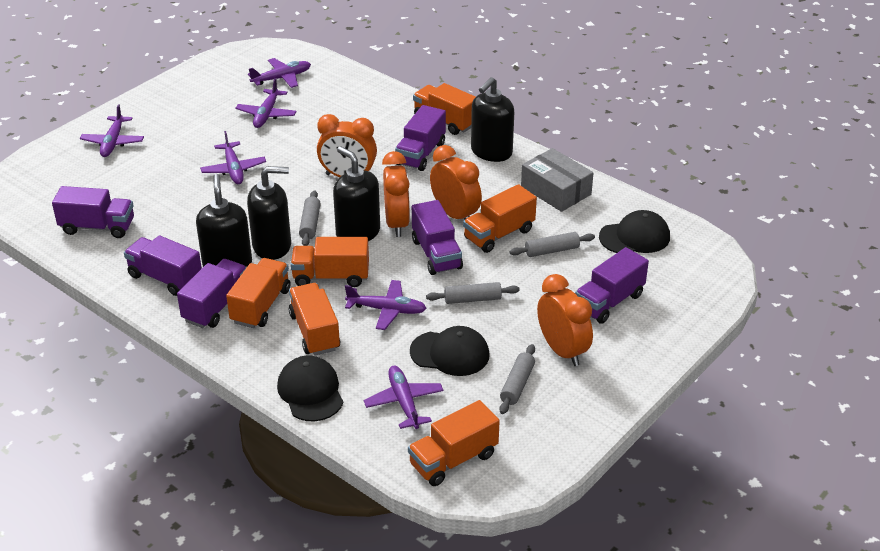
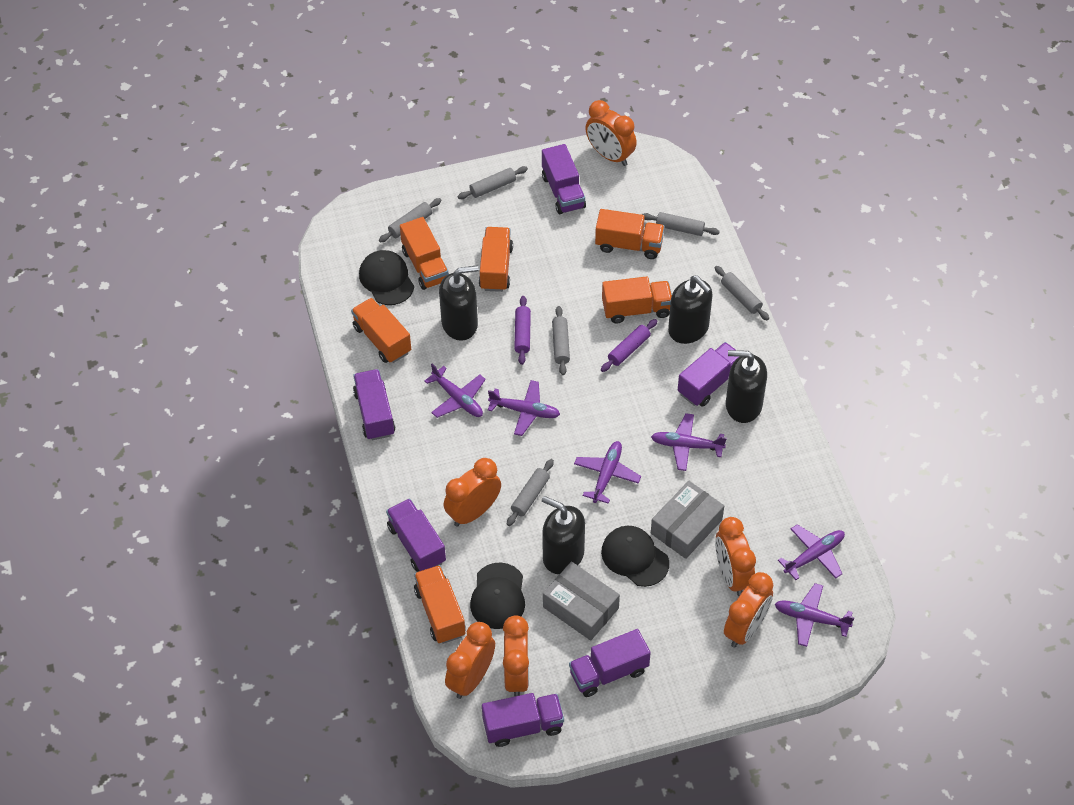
grey box: 1 -> 2
grey rolling pin: 4 -> 6
orange clock: 4 -> 6
purple rolling pin: 0 -> 2

